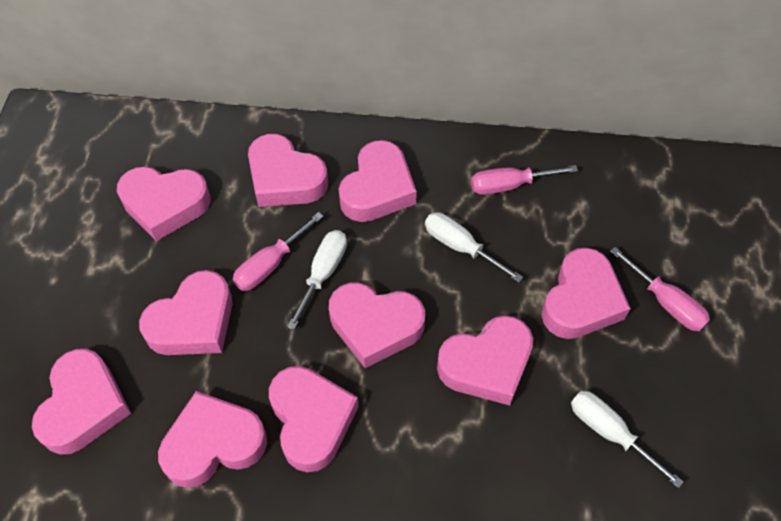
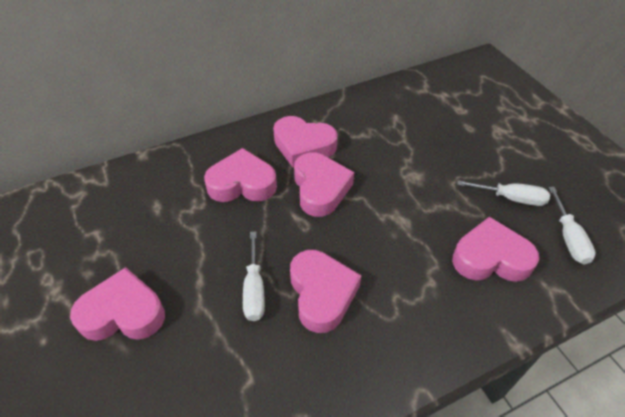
pink heart: 10 -> 6
pink screwdriver: 3 -> 0

